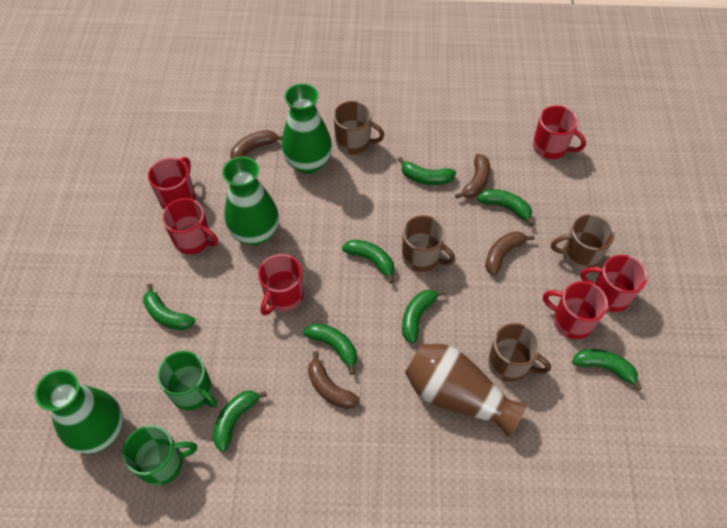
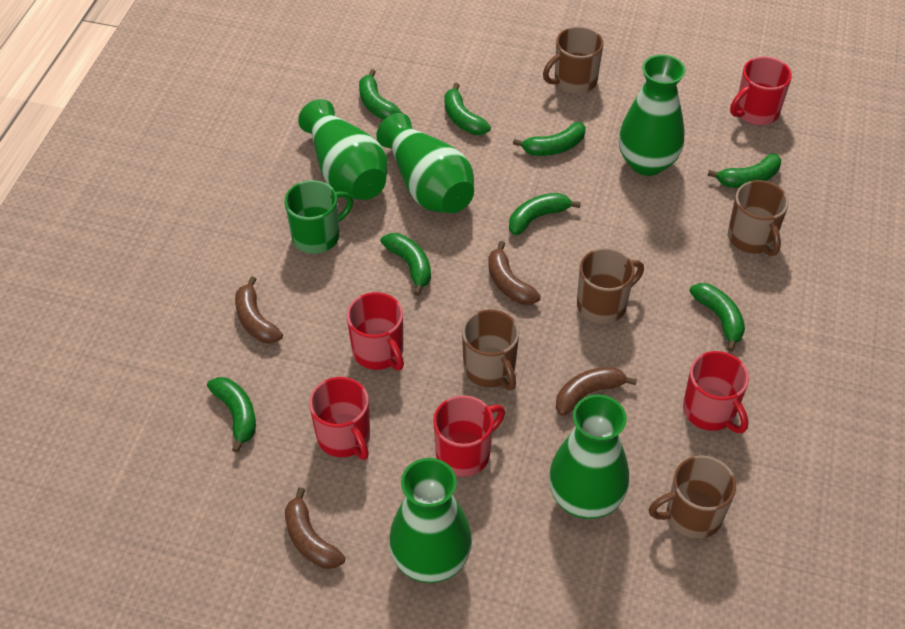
brown mug: 4 -> 5
brown vase: 1 -> 0
green mug: 2 -> 1
green vase: 3 -> 5
red mug: 6 -> 5

